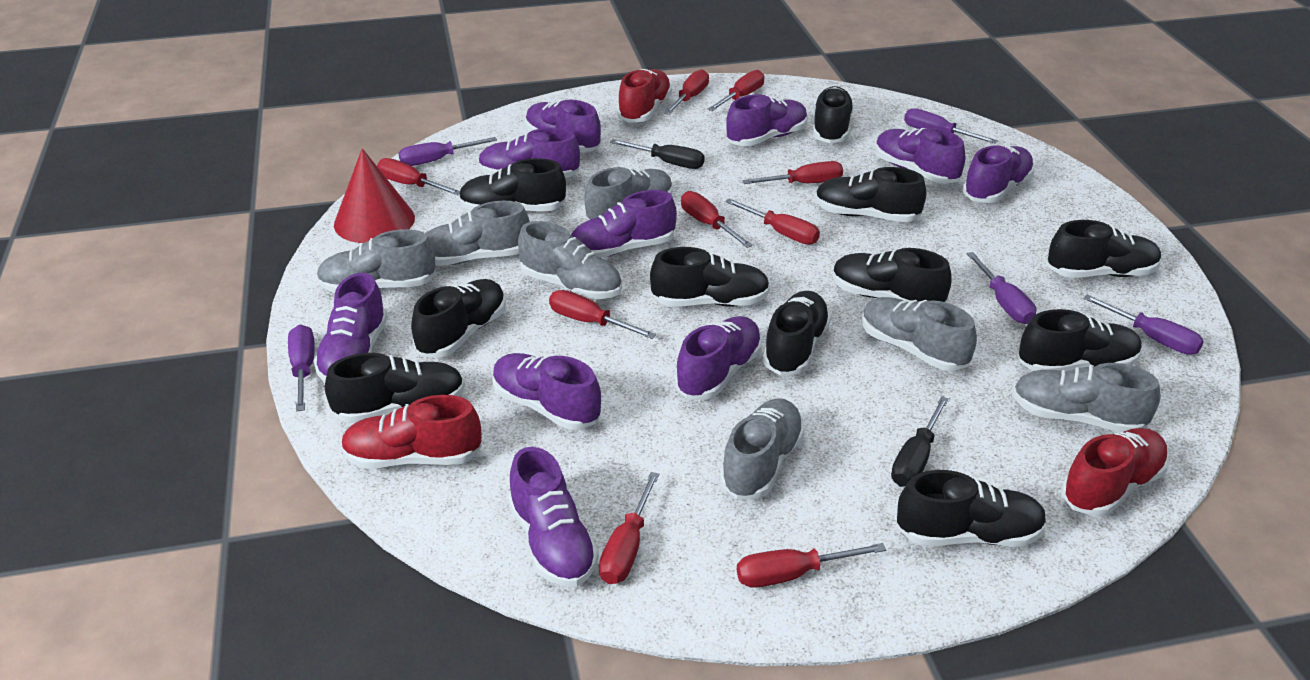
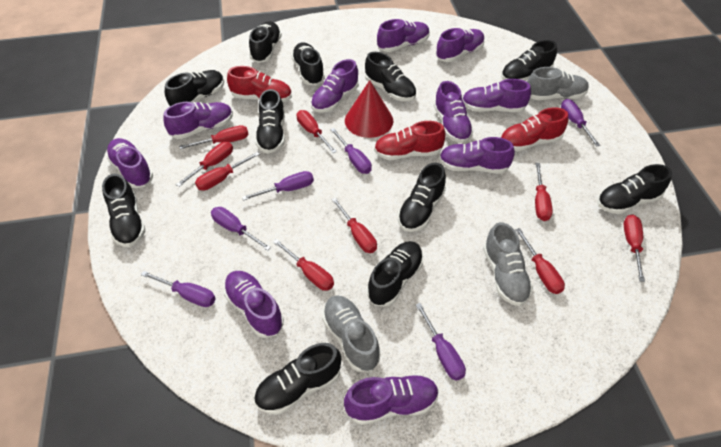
black screwdriver: 2 -> 0
grey shoe: 7 -> 3
purple screwdriver: 5 -> 6

